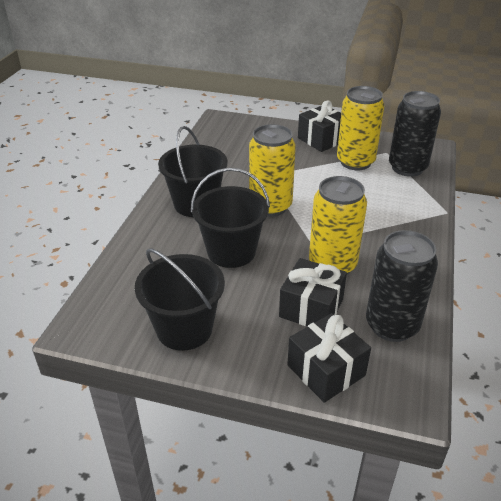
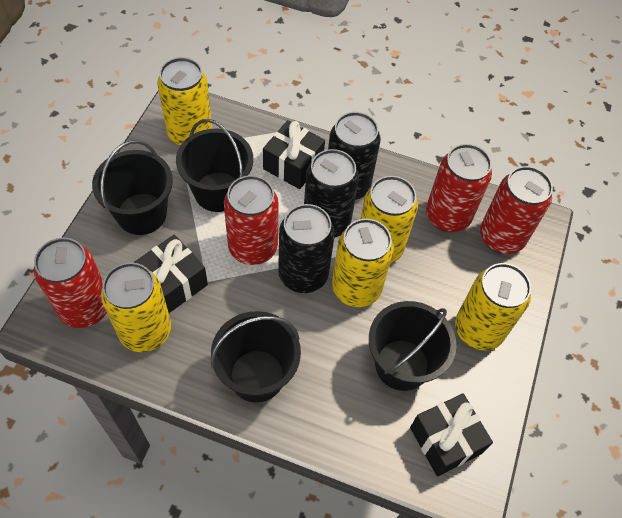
black bucket: 3 -> 4
black can: 2 -> 3
red can: 0 -> 4
yellow can: 3 -> 5

